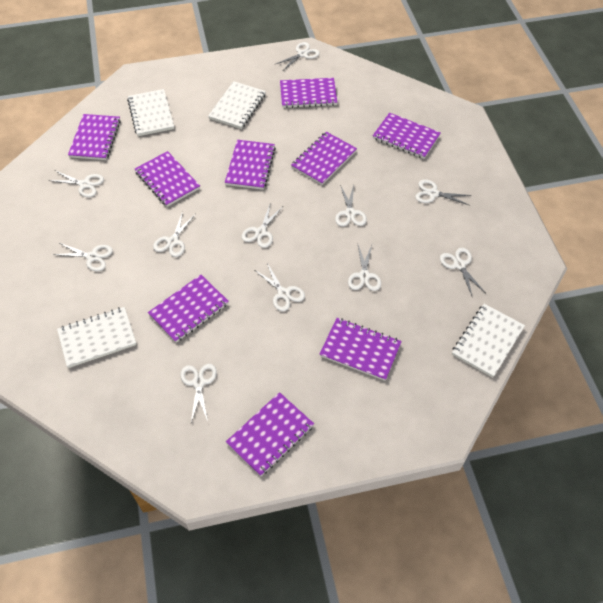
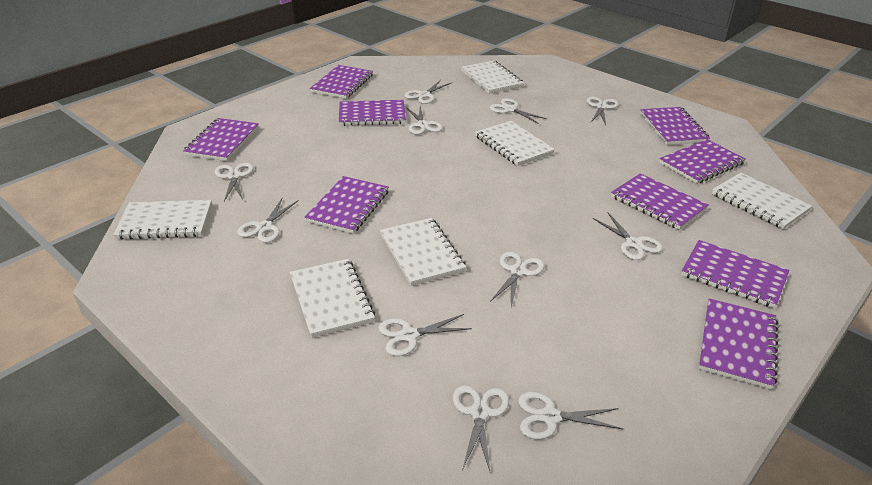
white notebook: 4 -> 6

